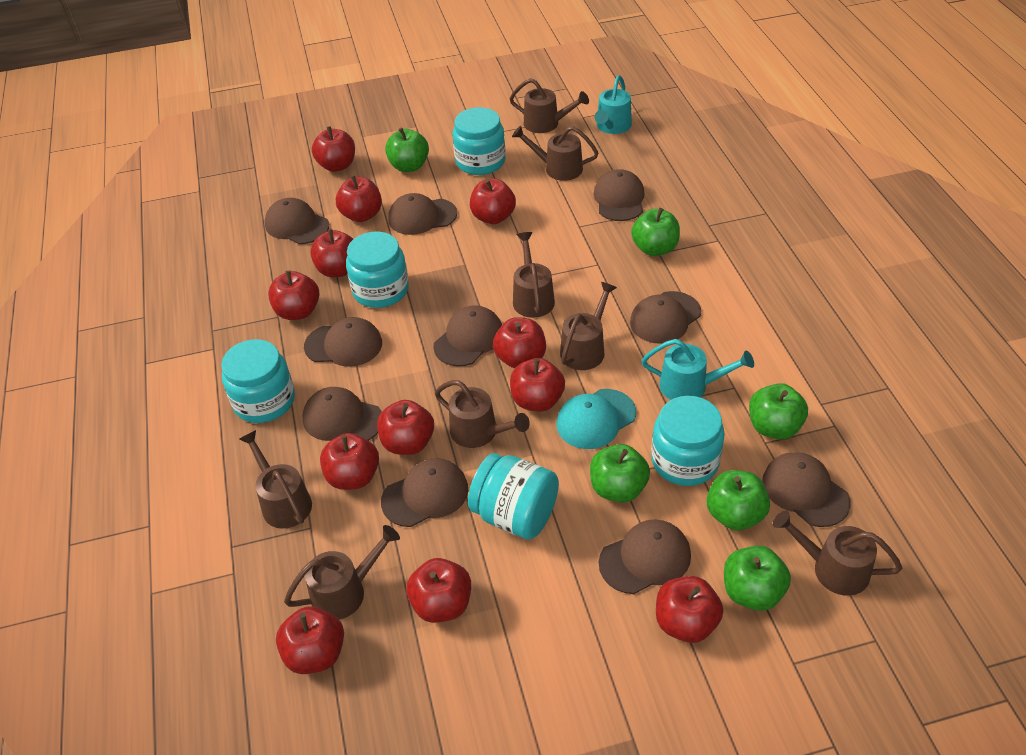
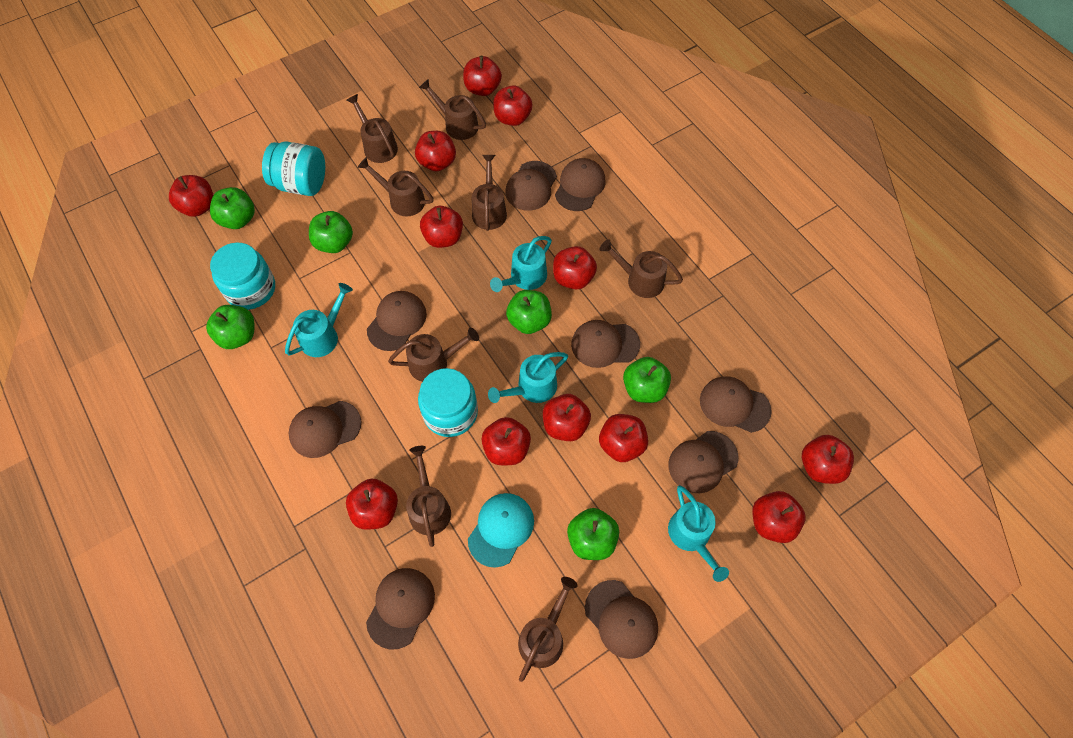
brown cap: 10 -> 9
turquoise jar: 5 -> 3
turquoise watering can: 2 -> 4

